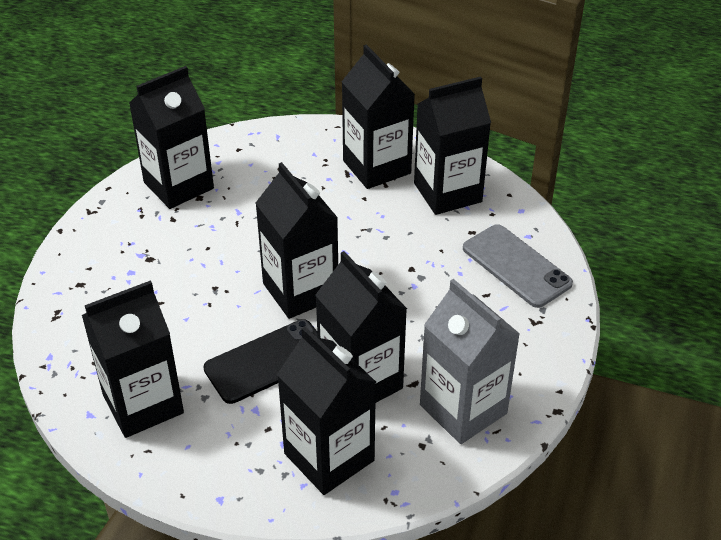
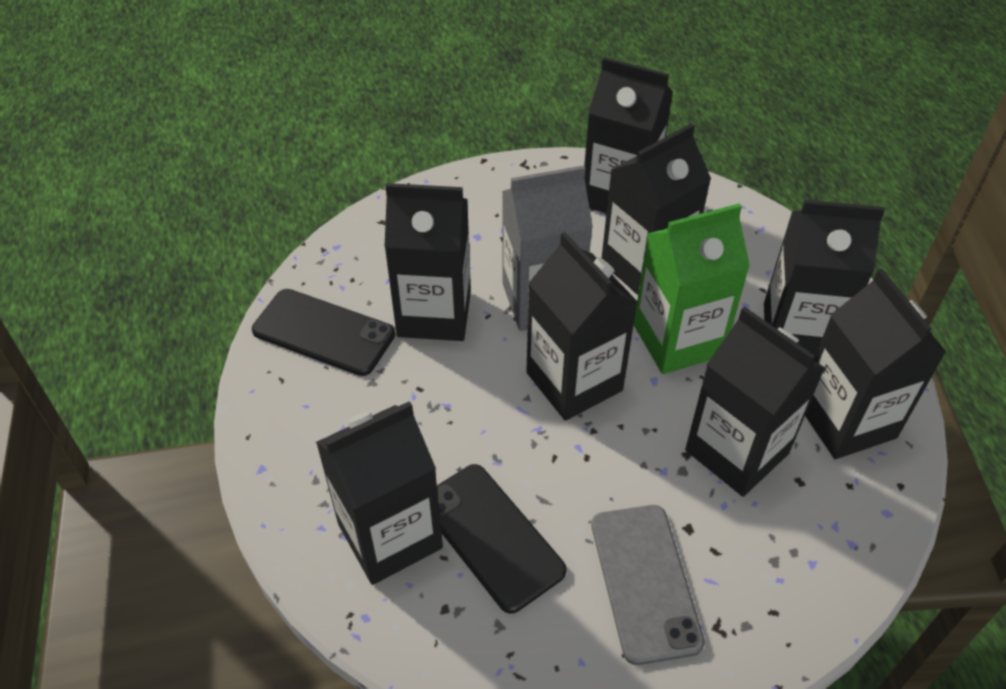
black carton: 7 -> 8
black phone: 1 -> 2
green carton: 0 -> 1

